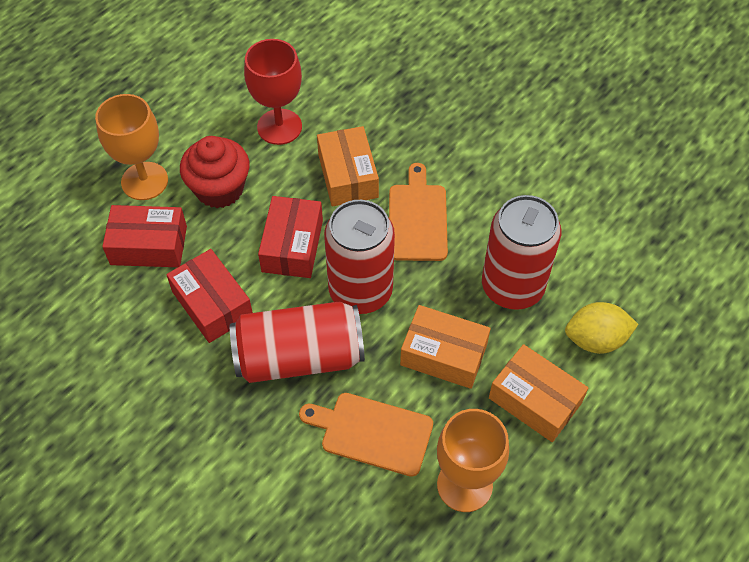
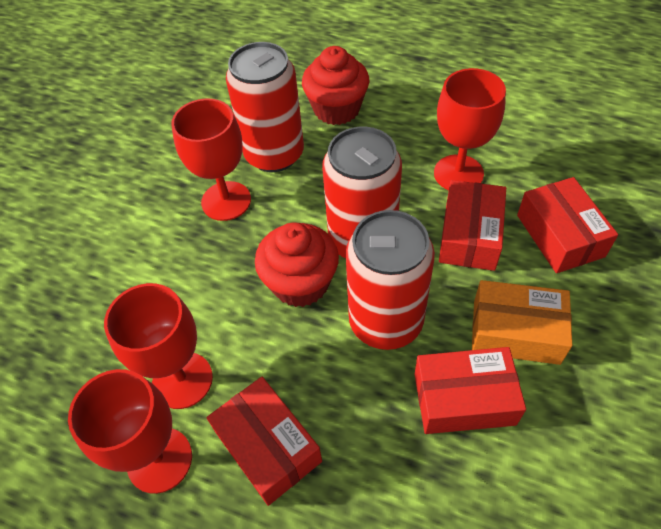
orange box: 3 -> 1
orange cutting board: 2 -> 0
orange goblet: 2 -> 0
red box: 3 -> 4
red cupcake: 1 -> 2
red goblet: 1 -> 4
yellow lemon: 1 -> 0

